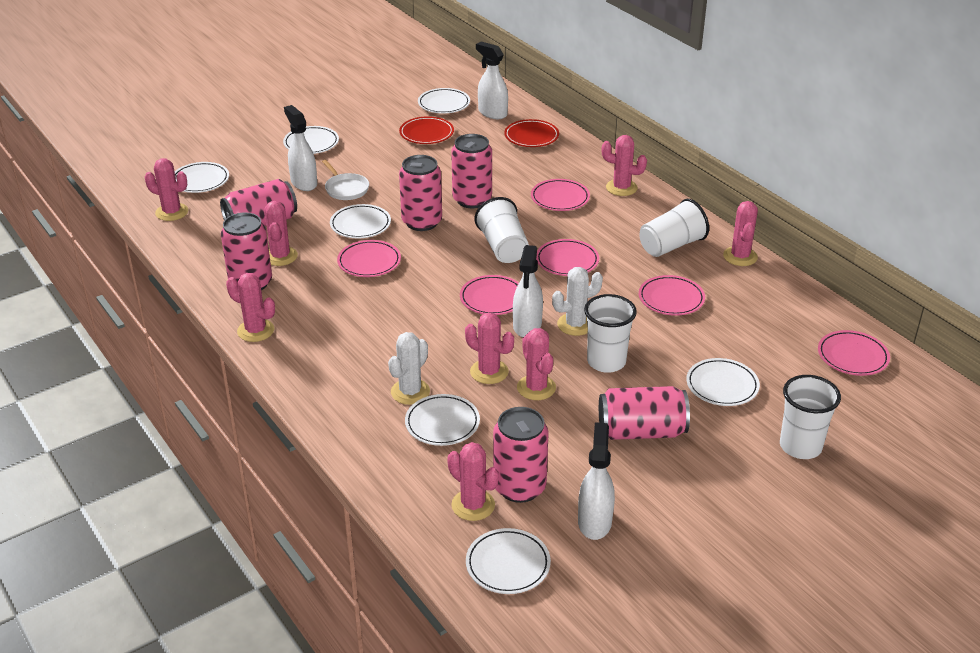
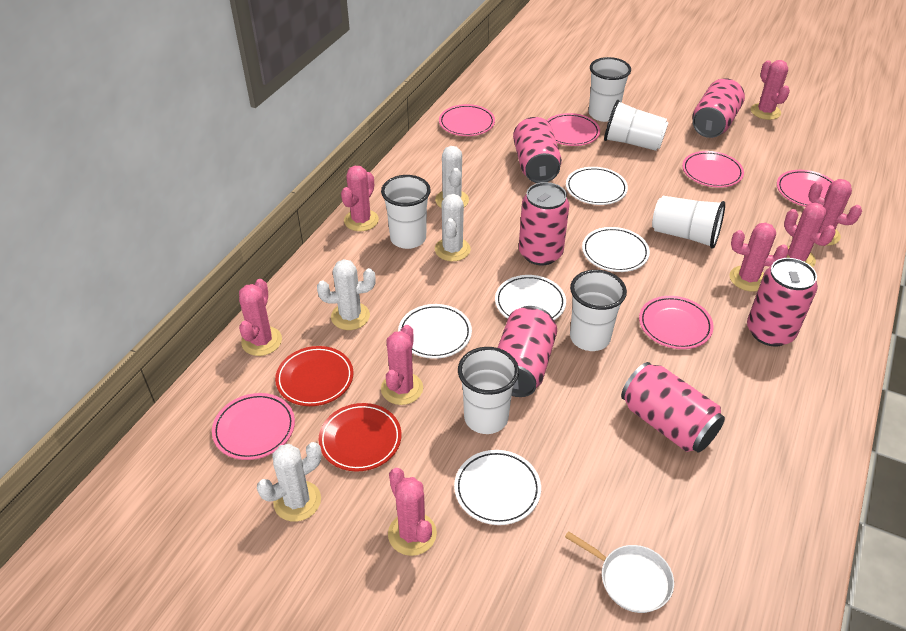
white cactus: 2 -> 4
white cup: 4 -> 6
white plate: 7 -> 5
white spray bottle: 4 -> 0

